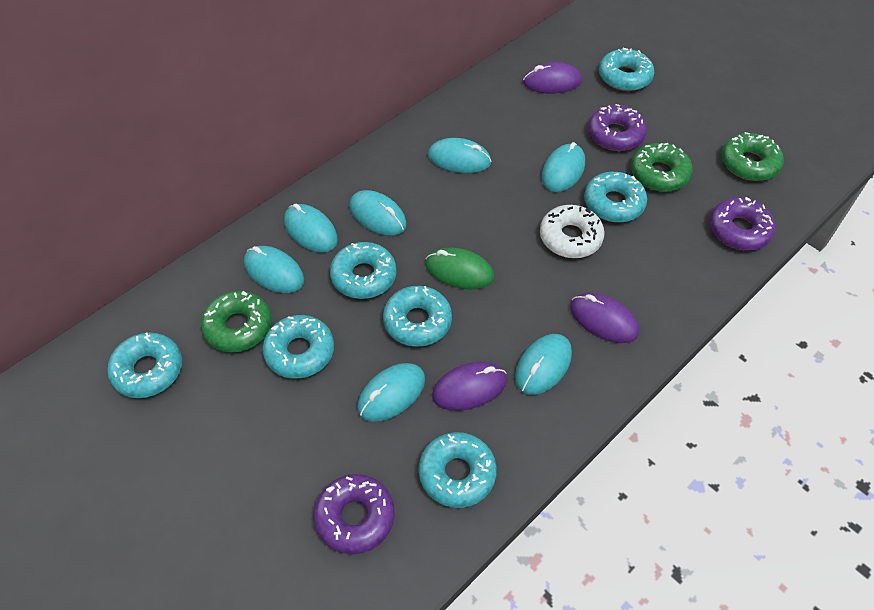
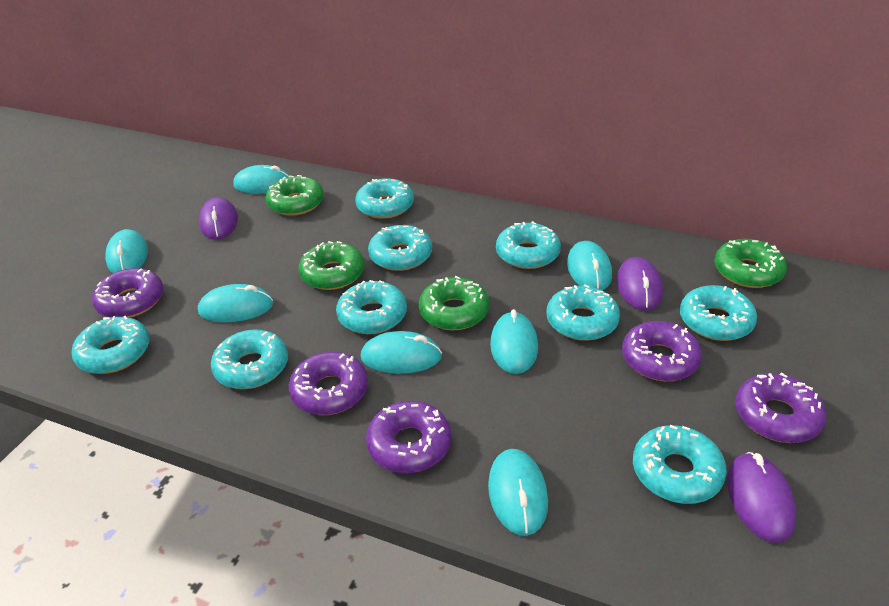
green donut: 3 -> 4
green mouse: 1 -> 0
purple donut: 3 -> 5
turquoise donut: 7 -> 9
white donut: 1 -> 0

